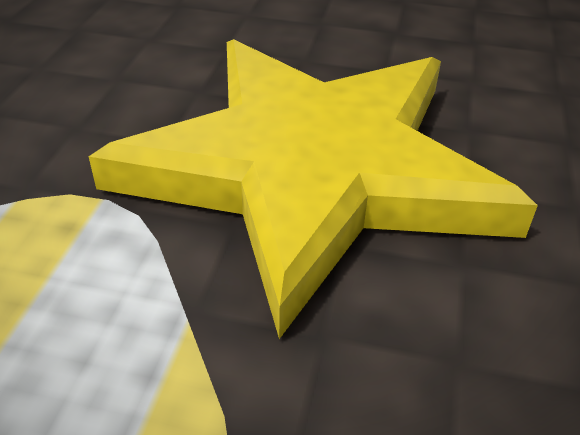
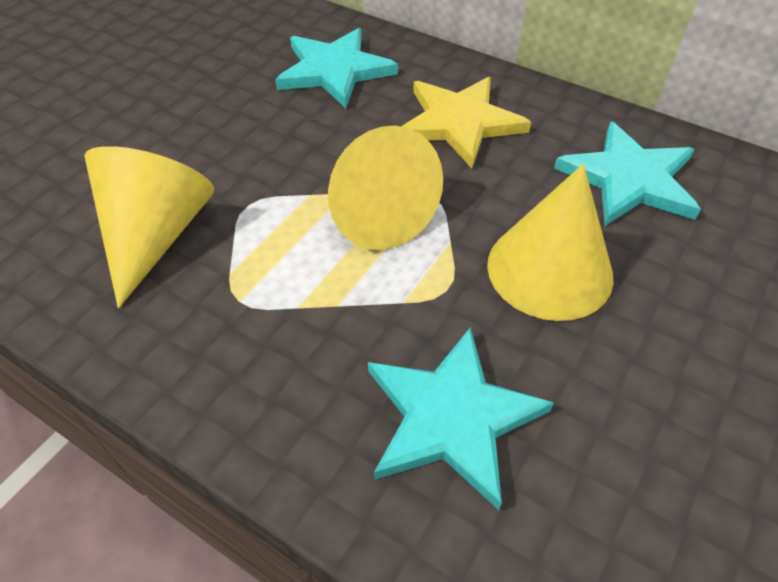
turquoise star: 0 -> 3
yellow cone: 0 -> 3

